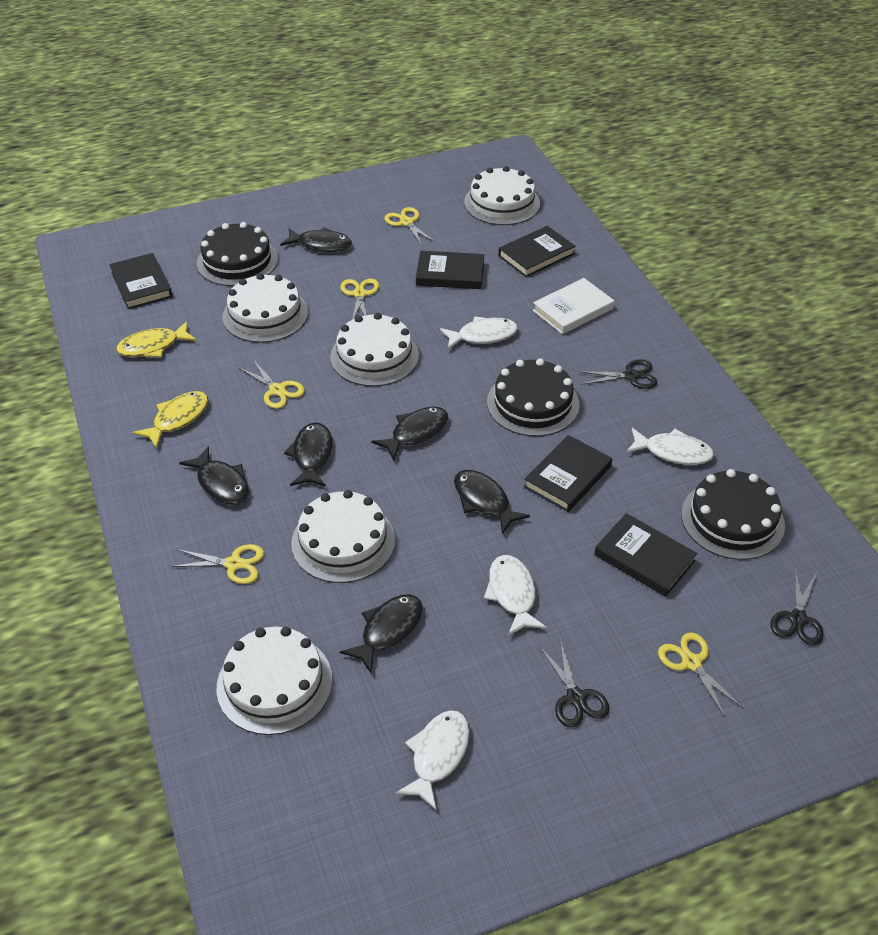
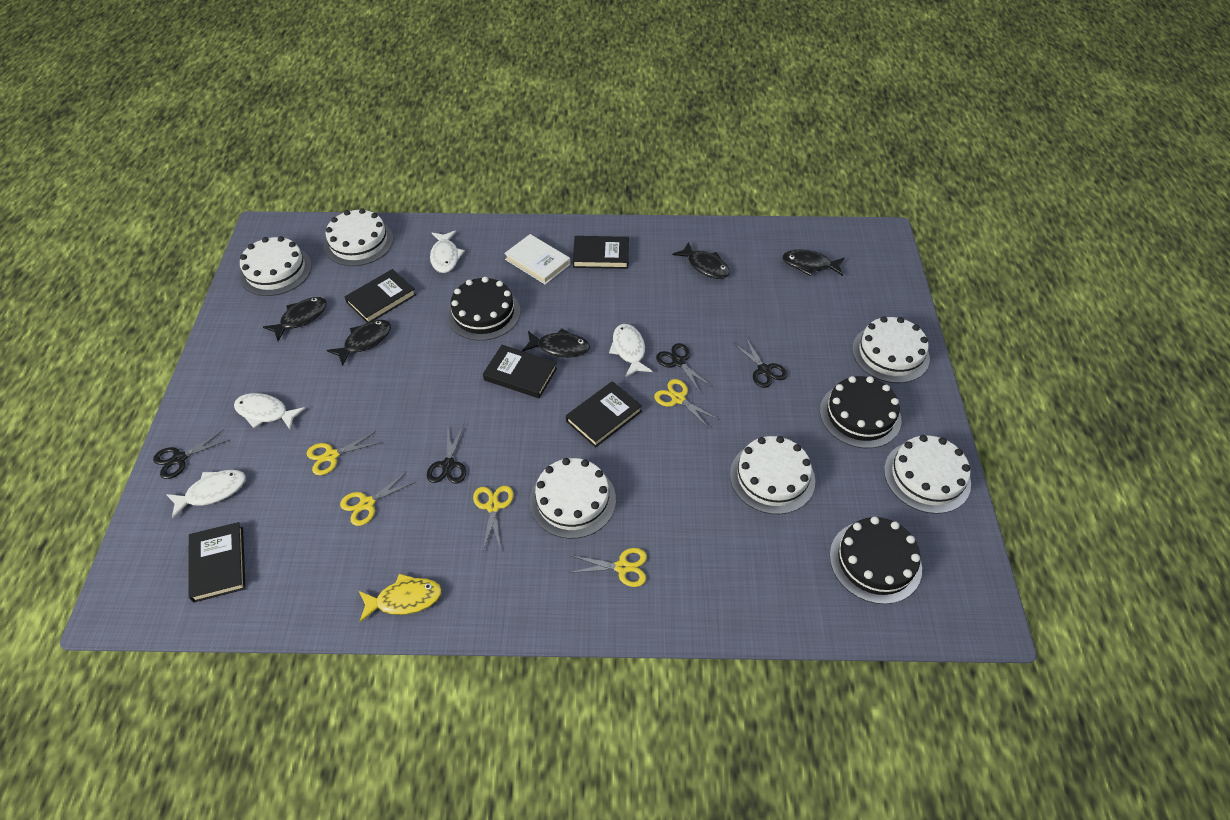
black fish: 6 -> 5
black scissors: 3 -> 4
white cake: 5 -> 6
yellow fish: 2 -> 1

